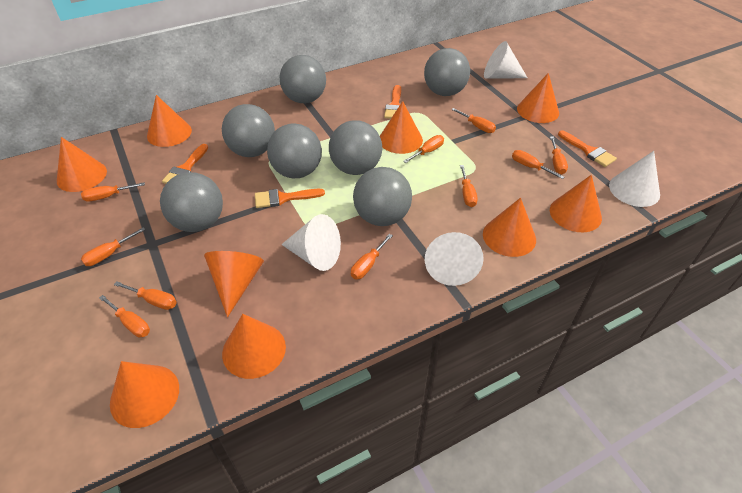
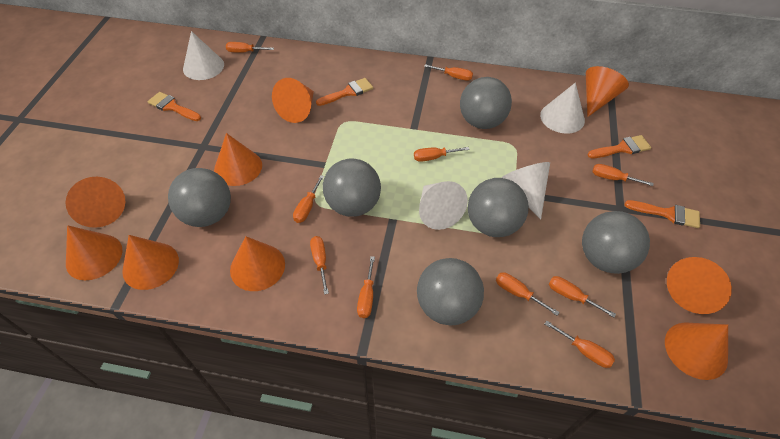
grey ball: 7 -> 6

